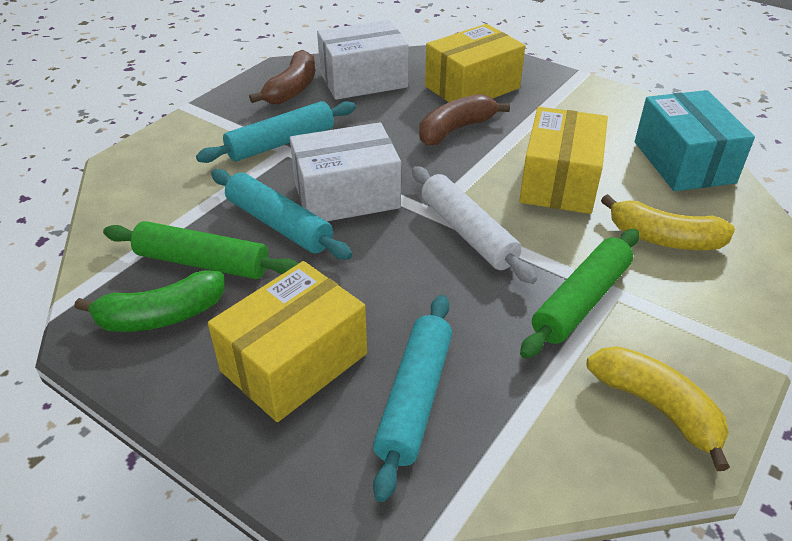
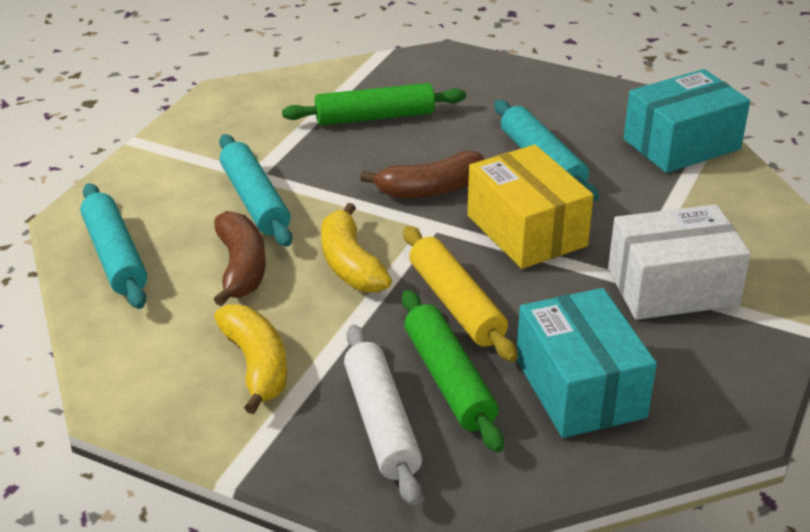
green banana: 1 -> 0
turquoise box: 1 -> 2
white box: 2 -> 1
yellow box: 3 -> 1
yellow rolling pin: 0 -> 1

